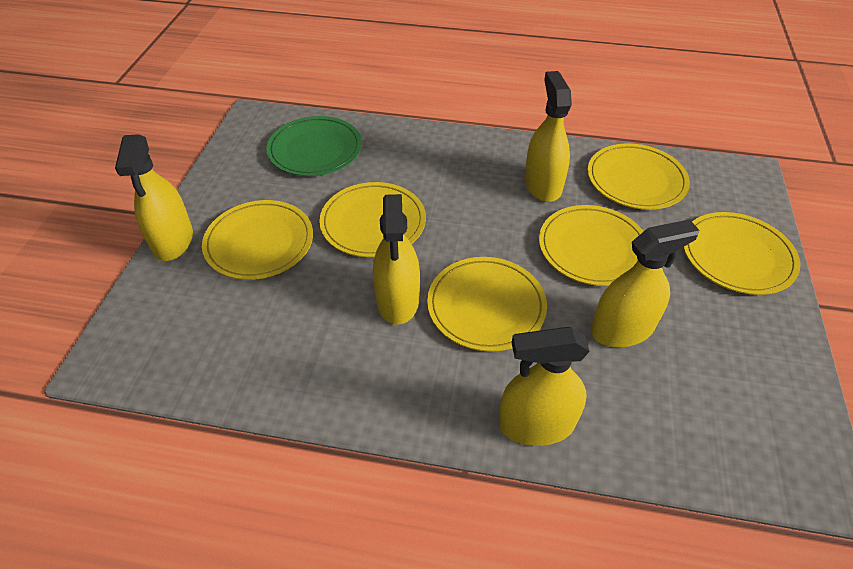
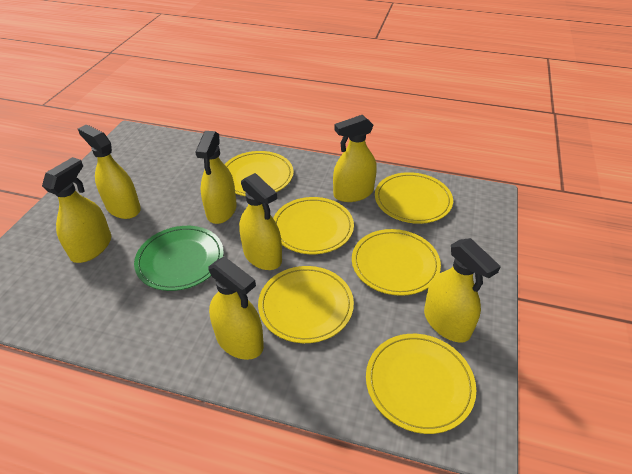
yellow spray bottle: 5 -> 7

